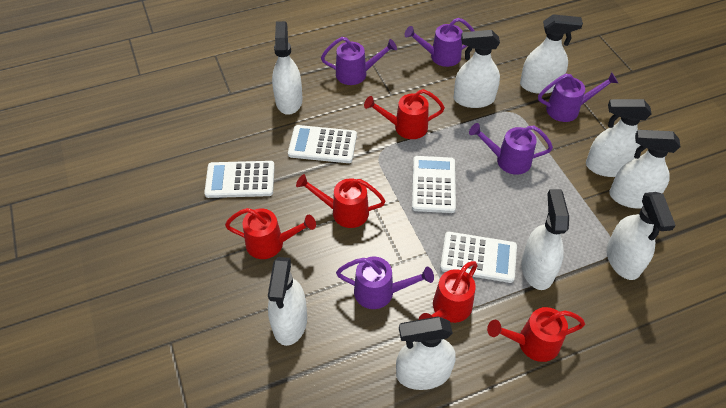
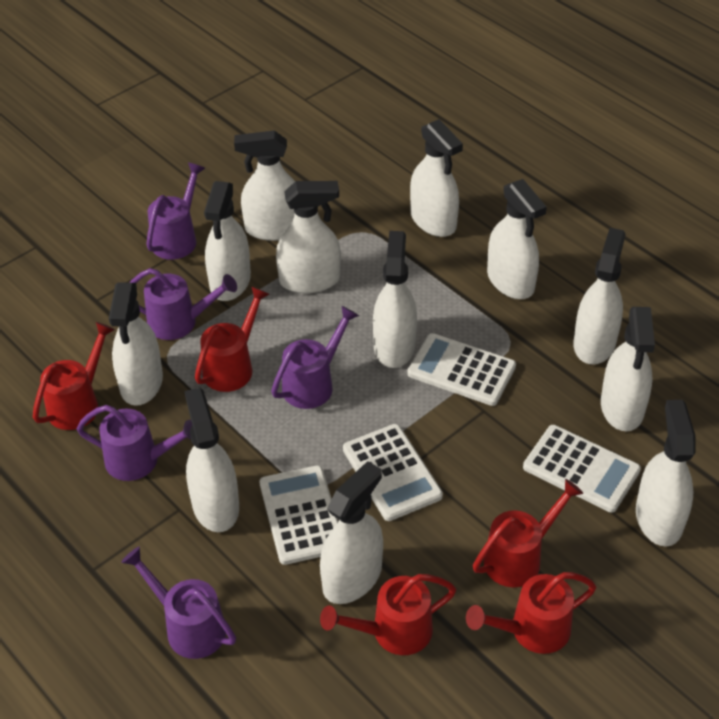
white spray bottle: 9 -> 12

